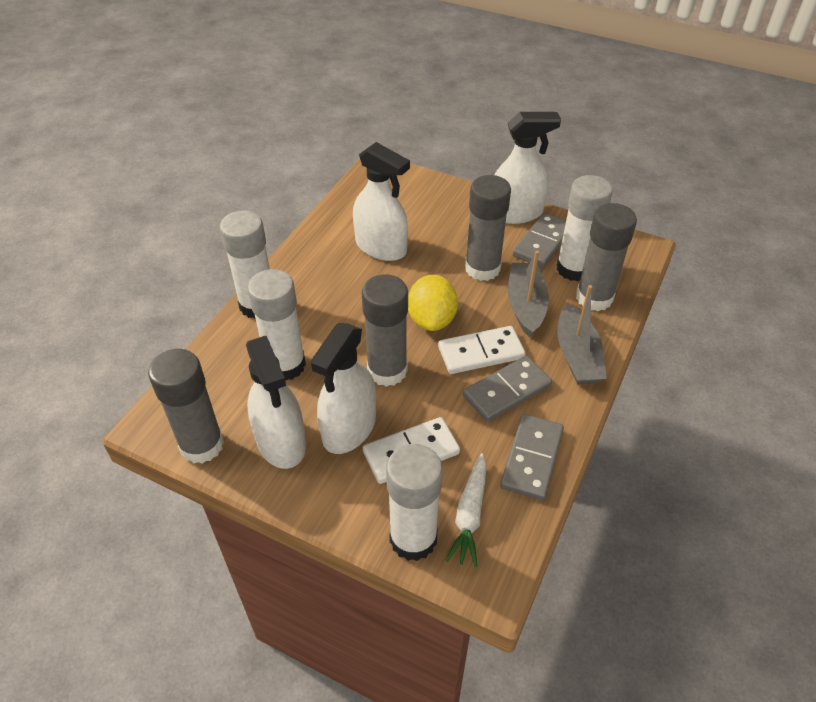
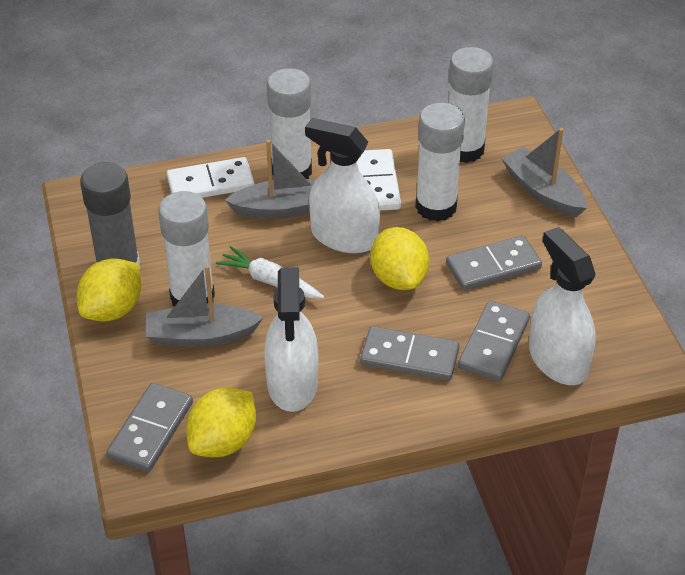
grey boat: 2 -> 3
grey domino: 3 -> 4
grey glue stick: 4 -> 1
white spray bottle: 4 -> 3
yellow lemon: 1 -> 3

